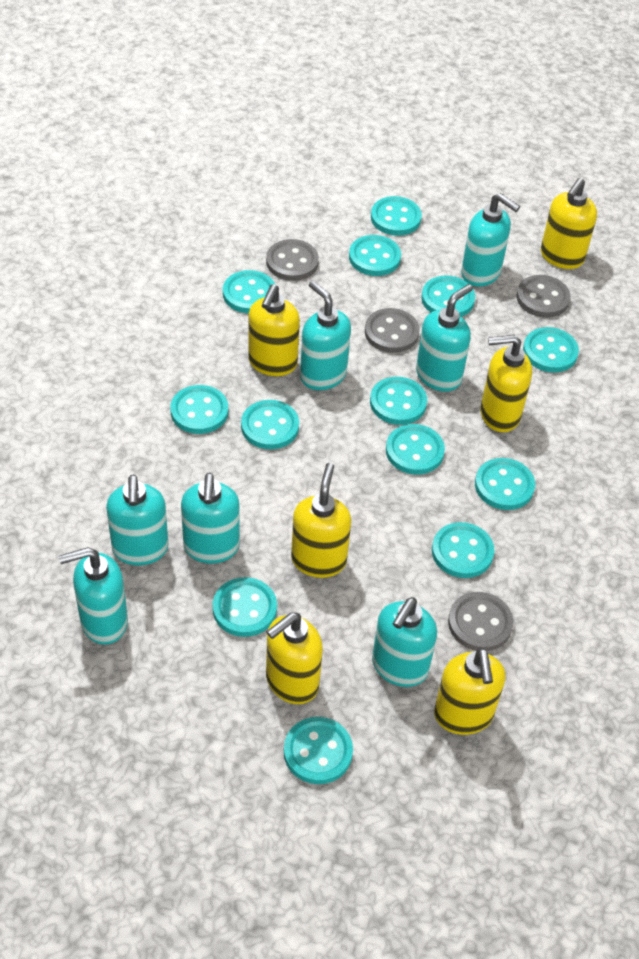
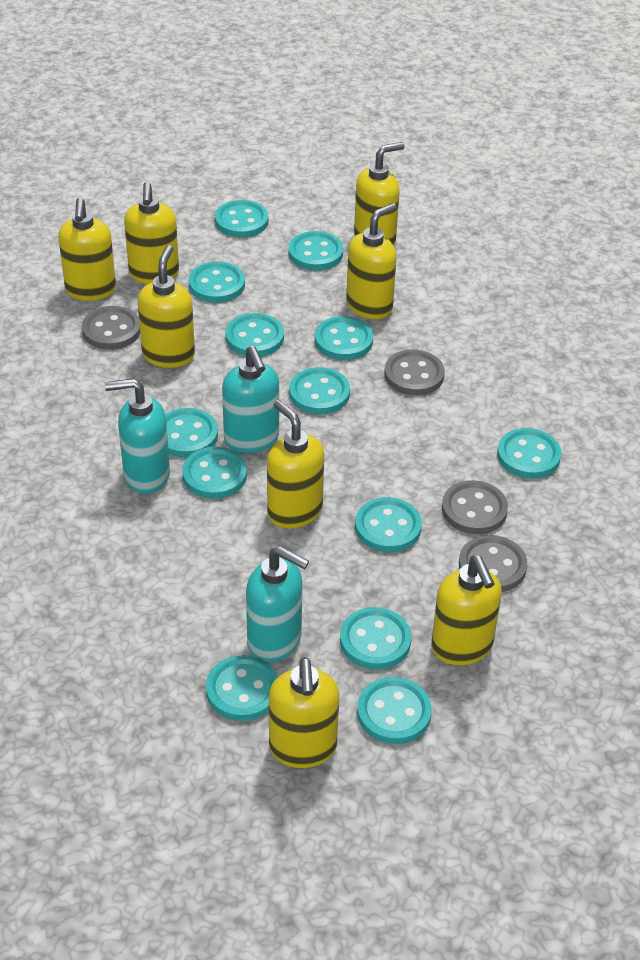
turquoise soap dispenser: 7 -> 3
yellow soap dispenser: 6 -> 8

